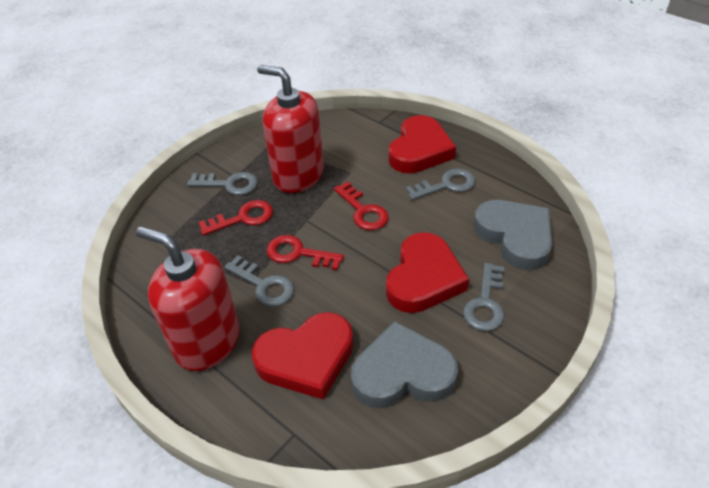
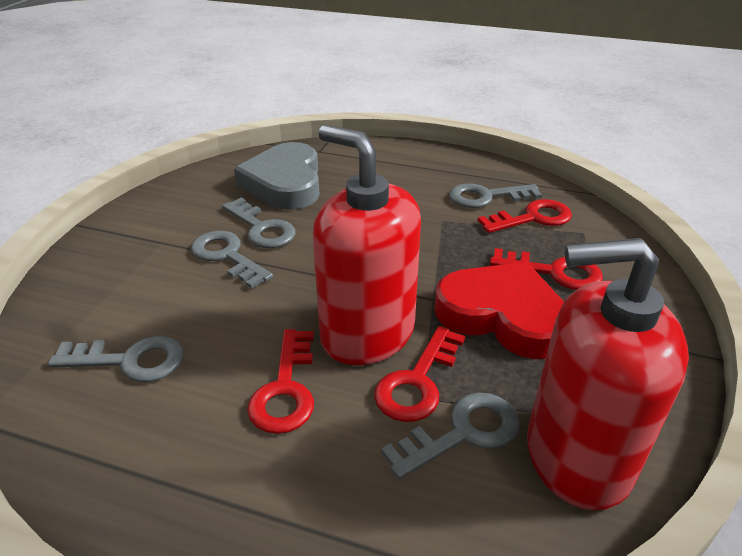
grey heart: 2 -> 1
grey key: 4 -> 5
red heart: 3 -> 1
red key: 3 -> 4

